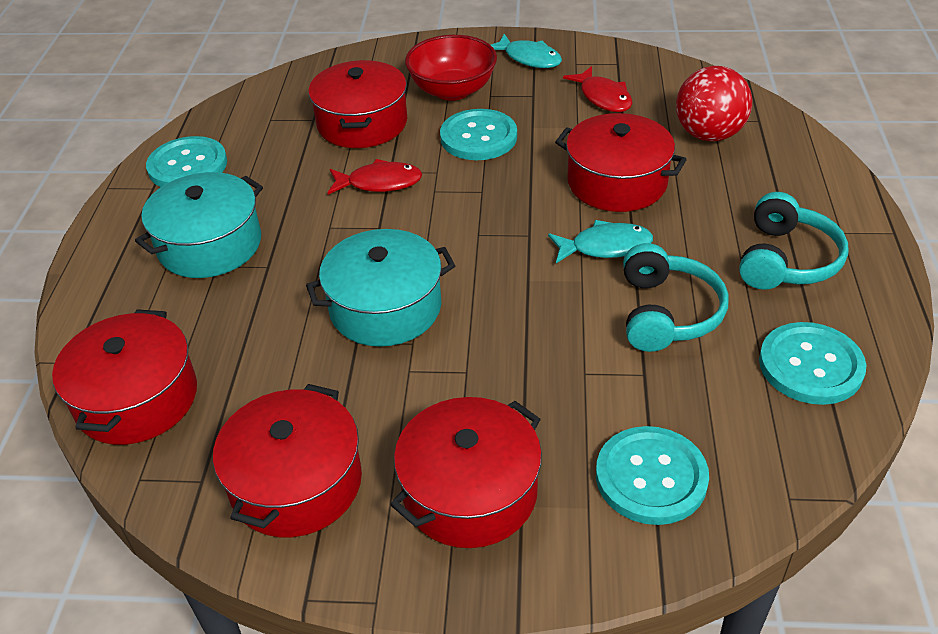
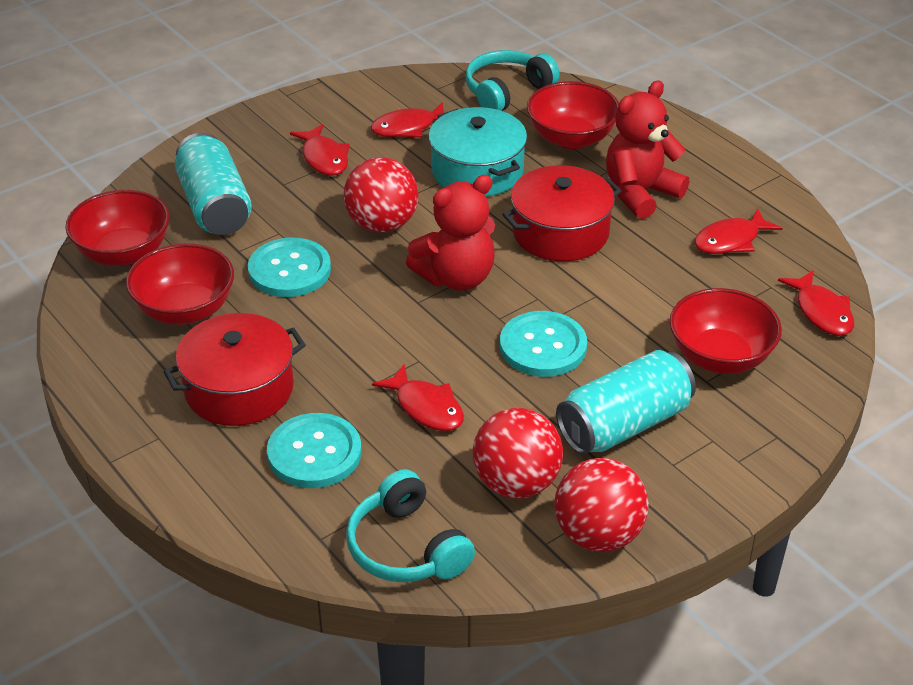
red ball: 1 -> 3
red bowl: 1 -> 4
red fish: 2 -> 5
red pot: 5 -> 2
red teddy bear: 0 -> 2
turquoise button: 4 -> 3
turquoise can: 0 -> 2
turquoise fish: 2 -> 0
turquoise pot: 2 -> 1

